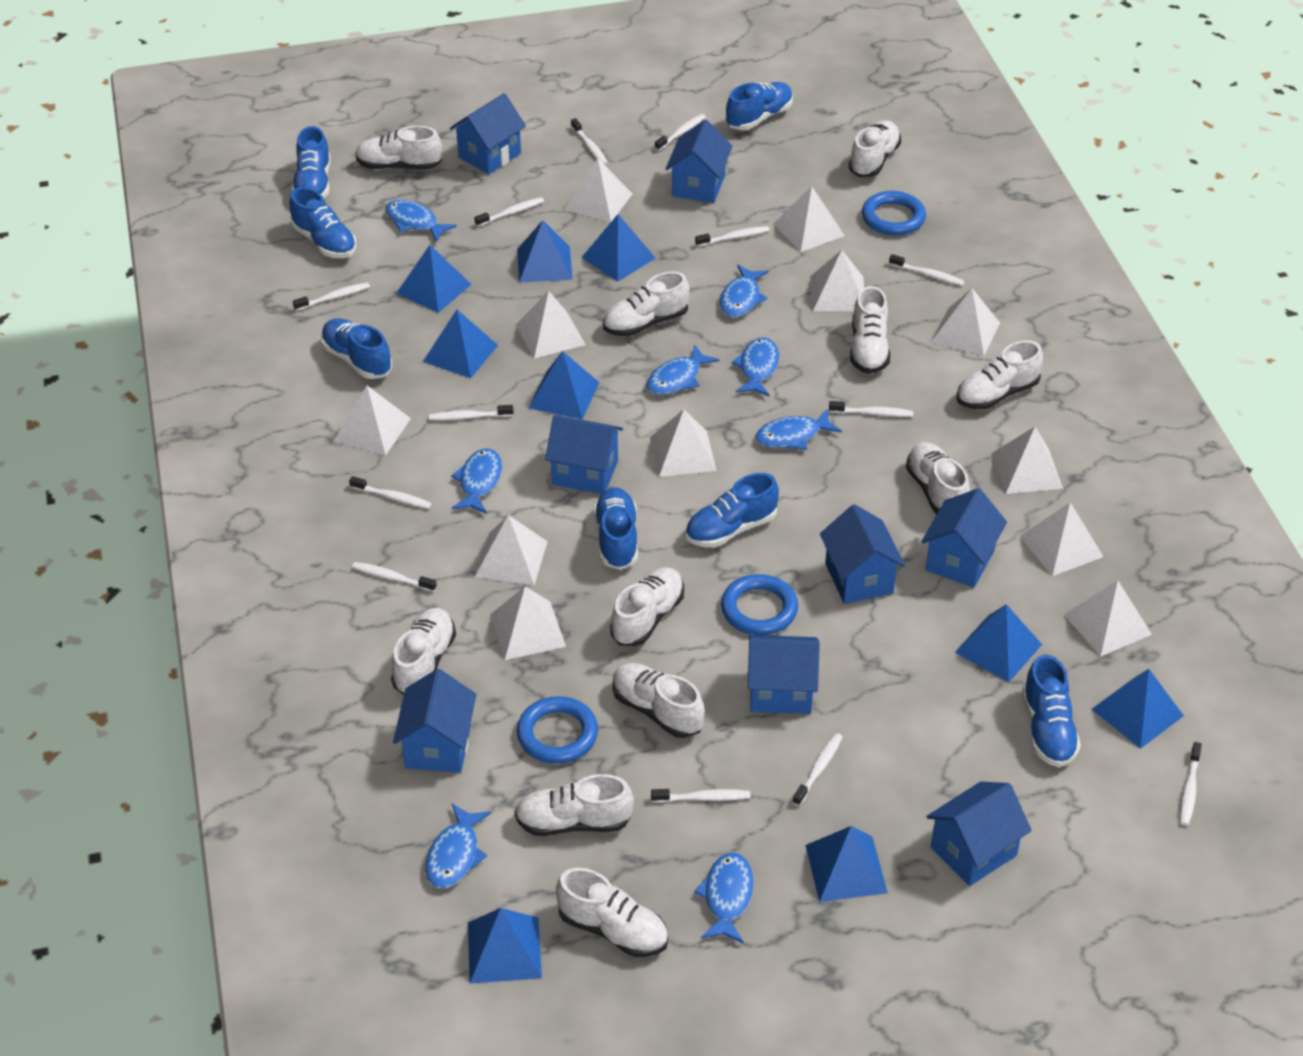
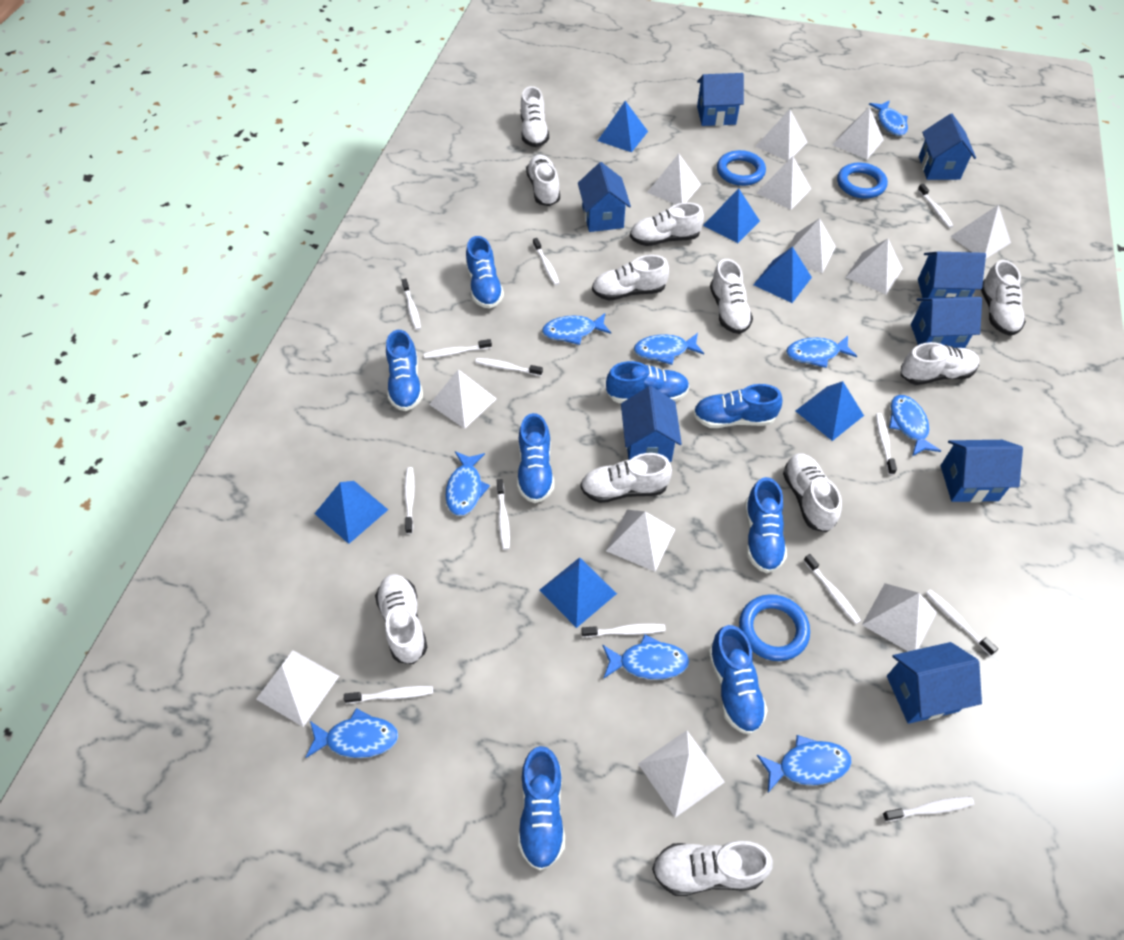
blue fish: 8 -> 9
blue pyramid: 9 -> 6
blue shoe: 7 -> 8

